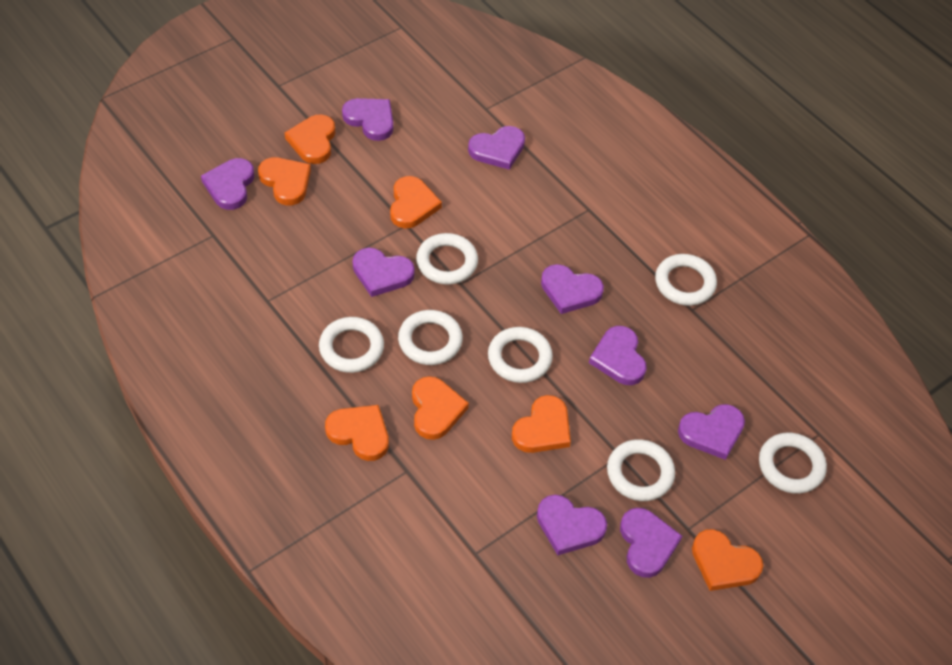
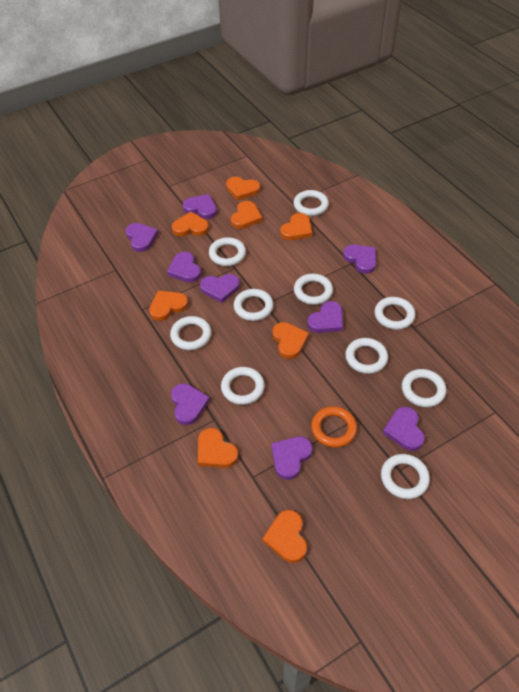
orange heart: 7 -> 8
orange ring: 0 -> 1
white ring: 7 -> 10

